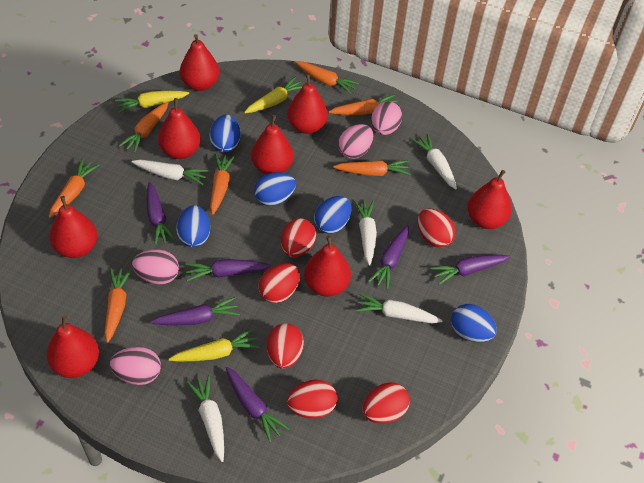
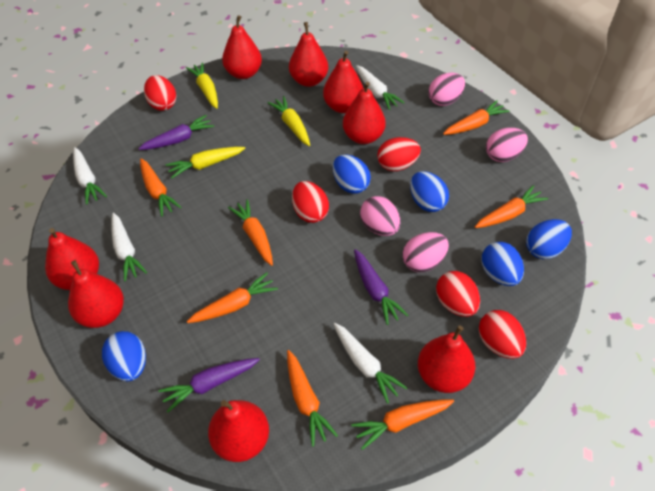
purple carrot: 6 -> 3
red egg: 6 -> 5
white carrot: 5 -> 4

